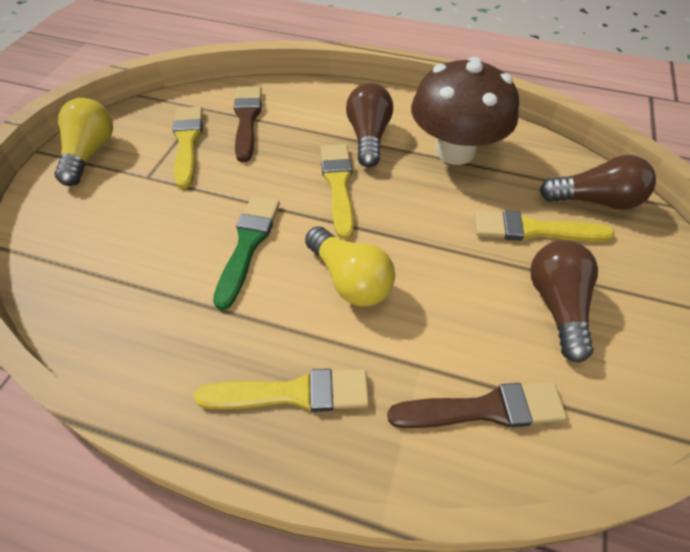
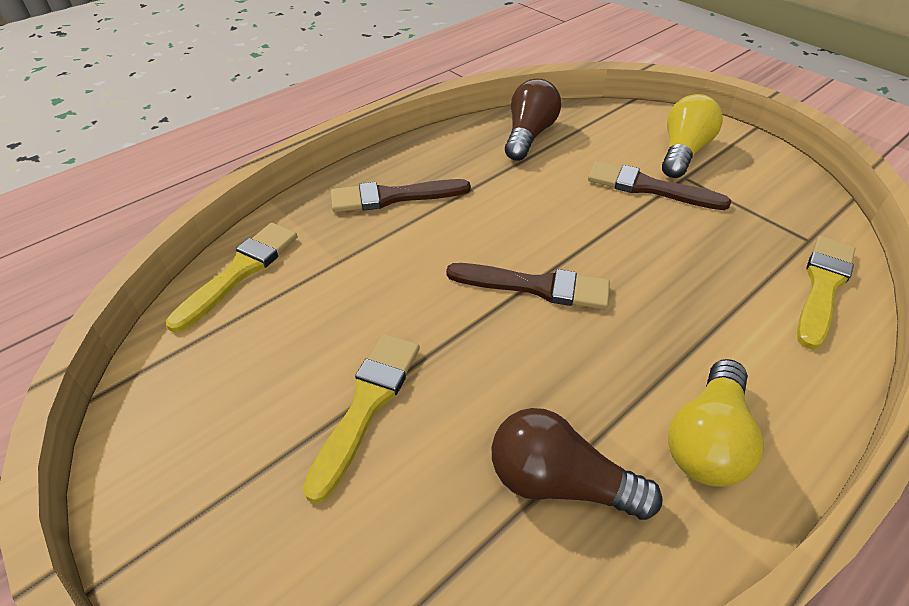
brown brush: 2 -> 3
brown light bulb: 3 -> 2
brown mushroom: 1 -> 0
green brush: 1 -> 0
yellow brush: 4 -> 3

